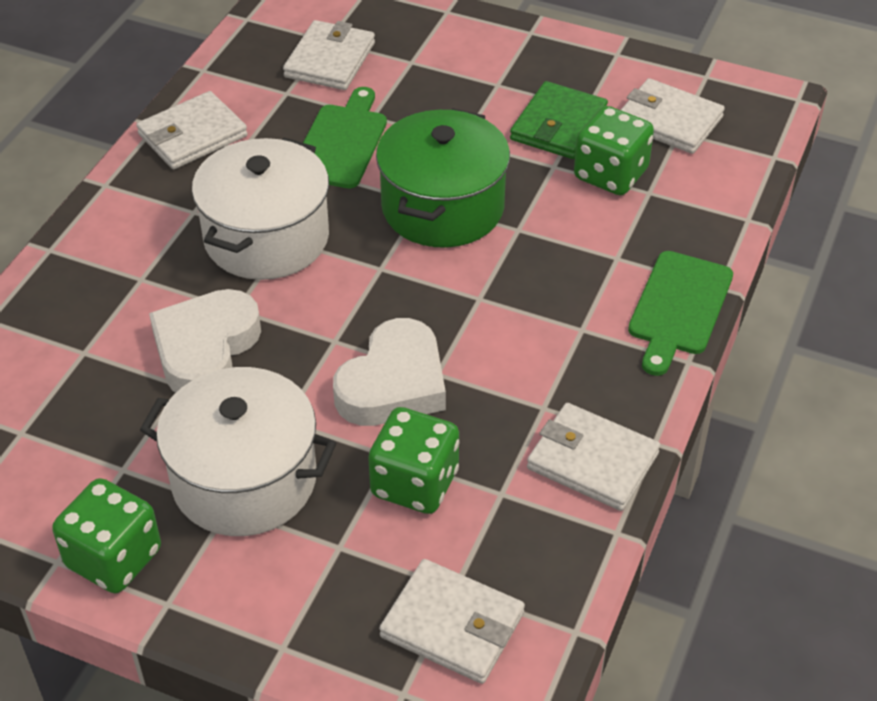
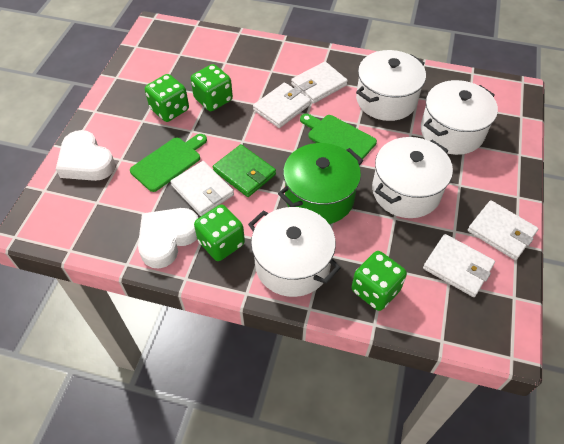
green dice: 3 -> 4
white pot: 2 -> 4

